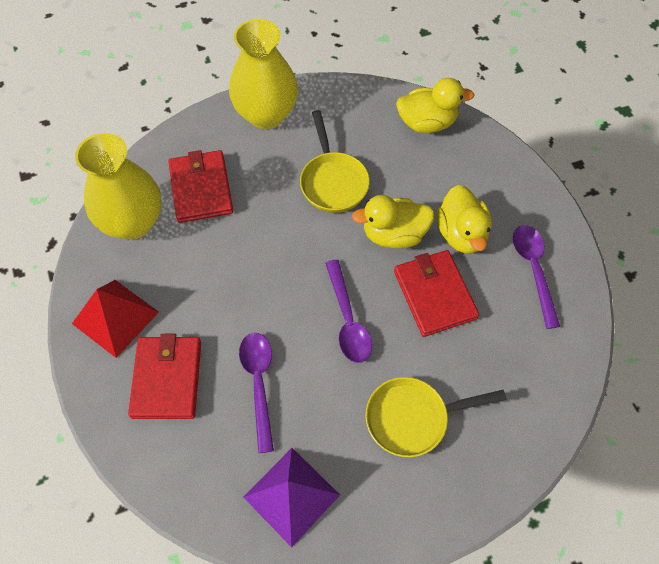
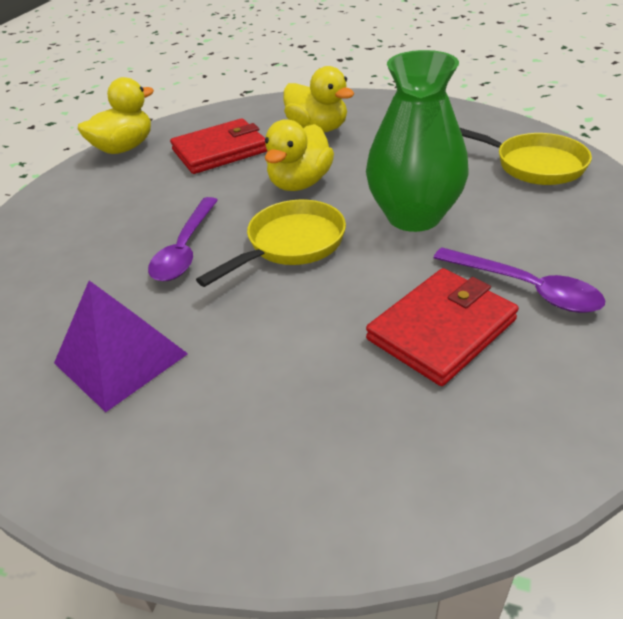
green vase: 0 -> 1
purple spoon: 3 -> 2
red pyramid: 1 -> 0
red wallet: 3 -> 2
yellow vase: 2 -> 0

